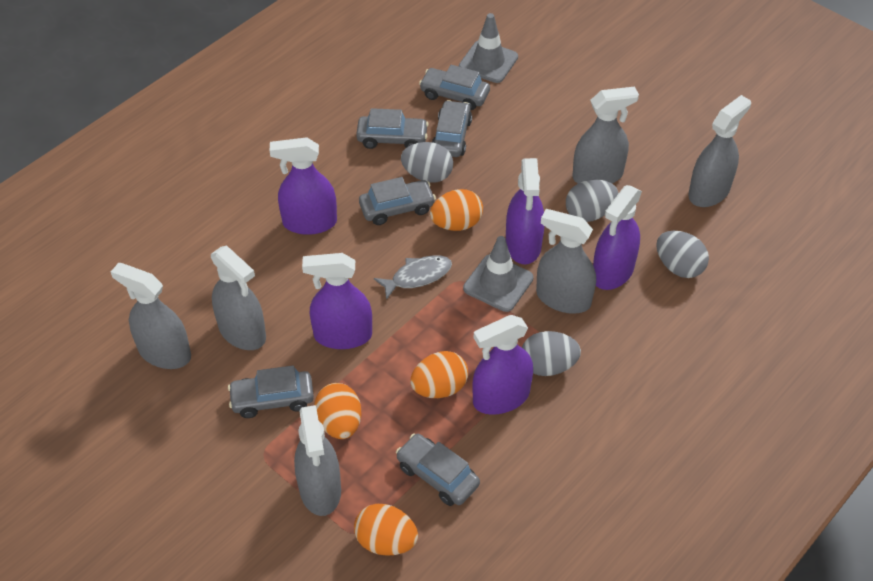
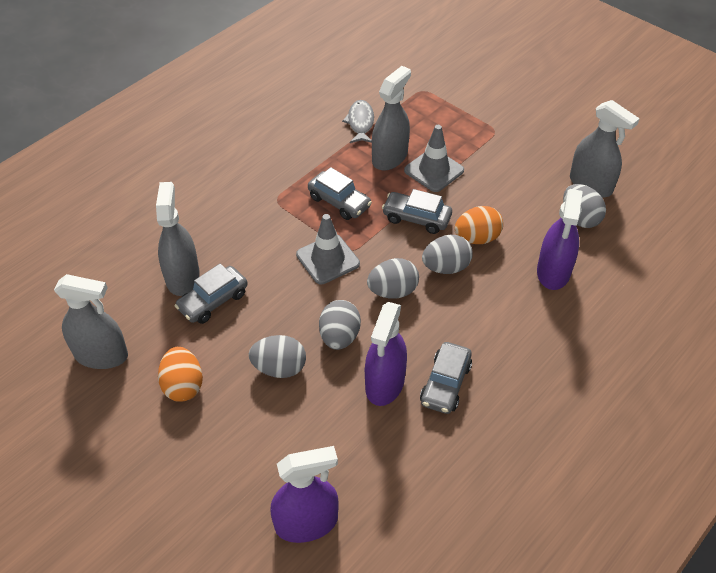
grey car: 6 -> 4
grey egg: 4 -> 5
grey spray bottle: 6 -> 4
orange egg: 4 -> 2
purple spray bottle: 5 -> 3

